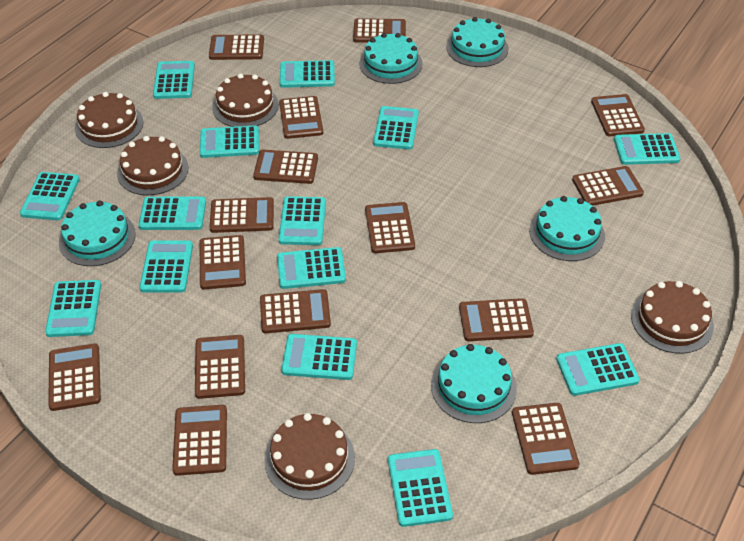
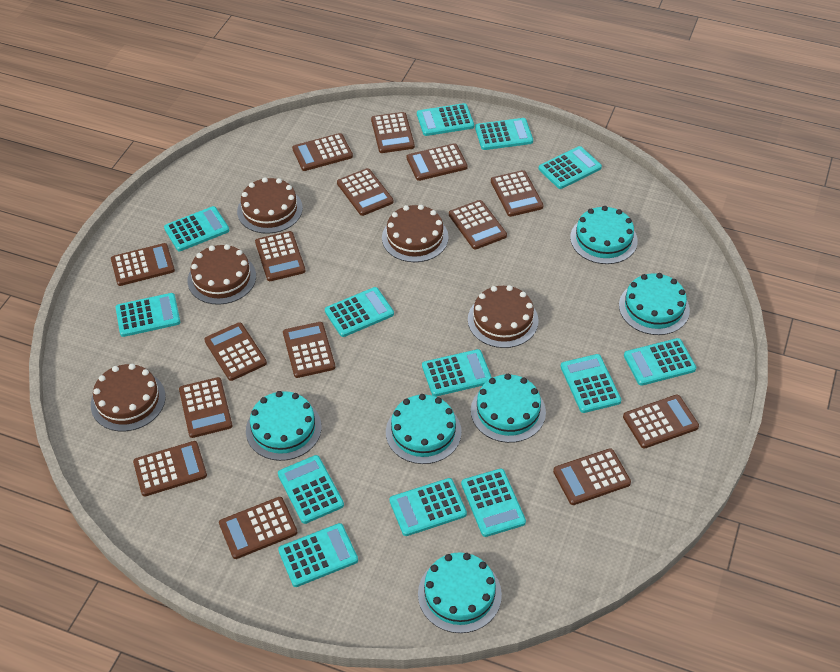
turquoise cake: 5 -> 6
turquoise calculator: 14 -> 13

